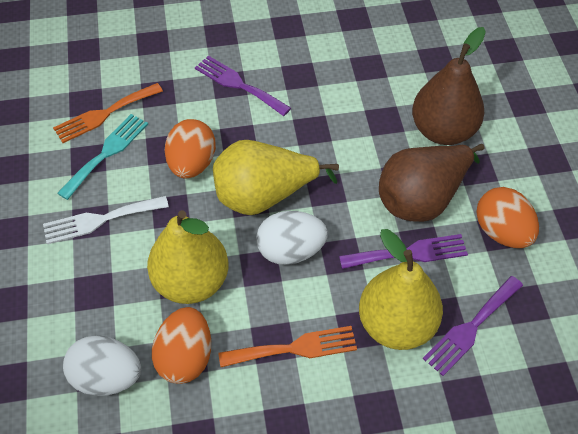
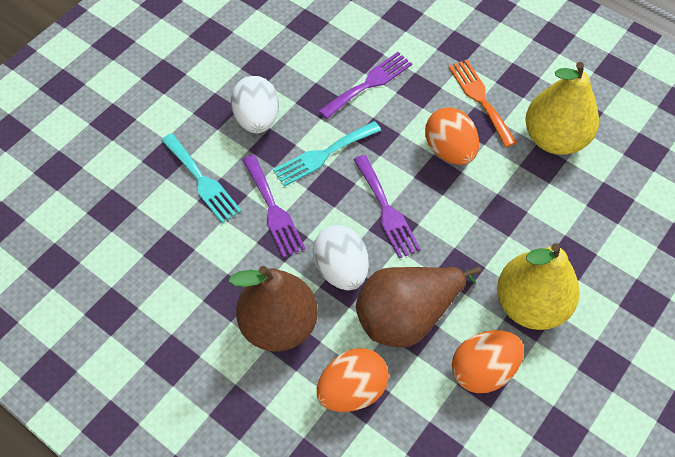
orange fork: 2 -> 1
turquoise fork: 1 -> 2
white fork: 1 -> 0
yellow pear: 3 -> 2

